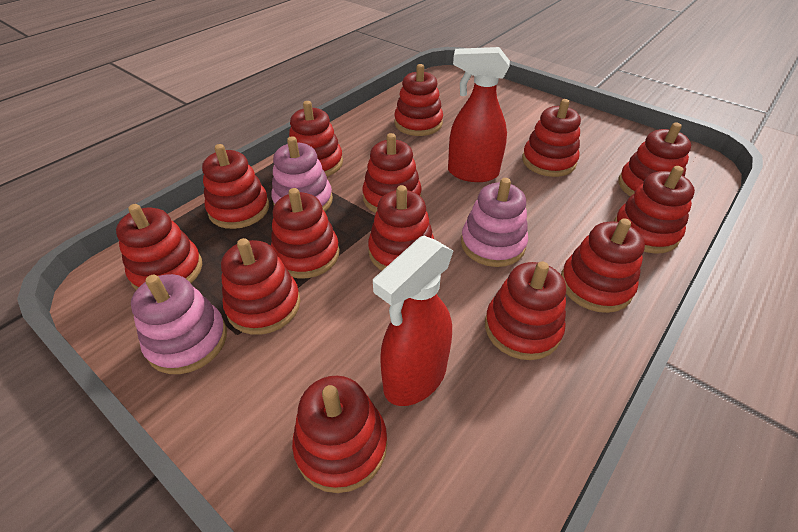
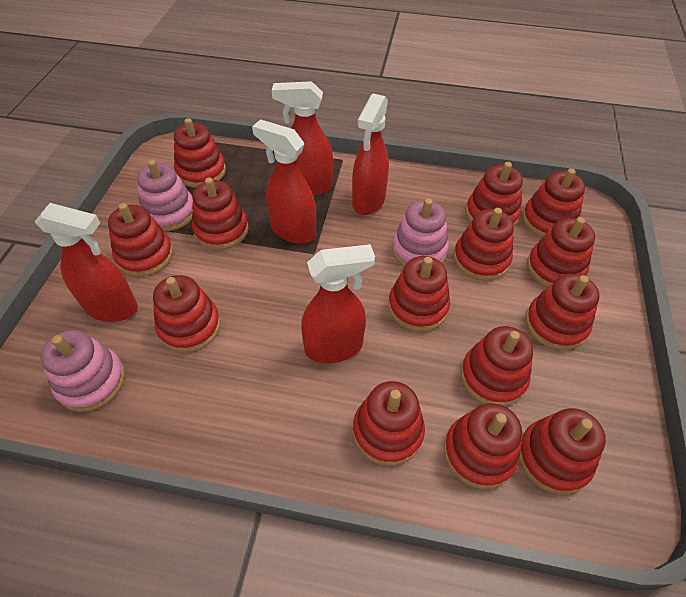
red spray bottle: 2 -> 5

